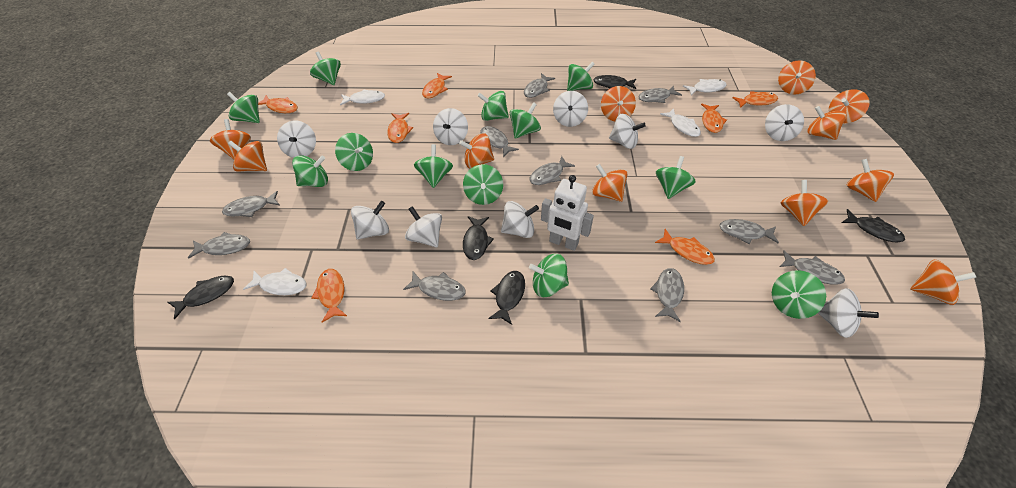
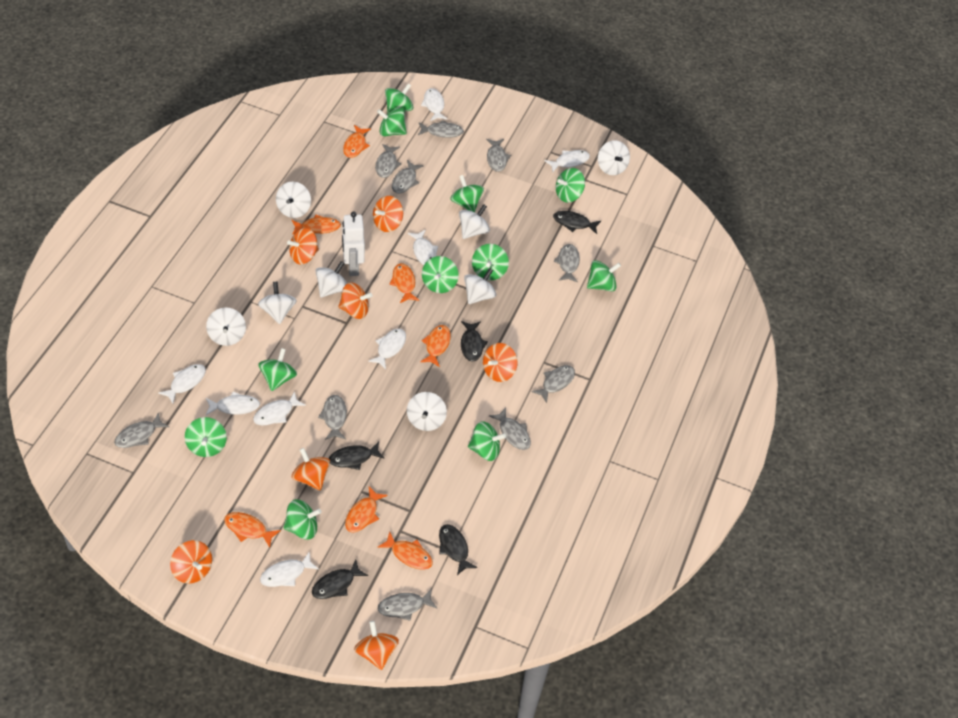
green spinning top: 12 -> 11
orange spinning top: 11 -> 7
white fish: 4 -> 8
white spinning top: 9 -> 8

